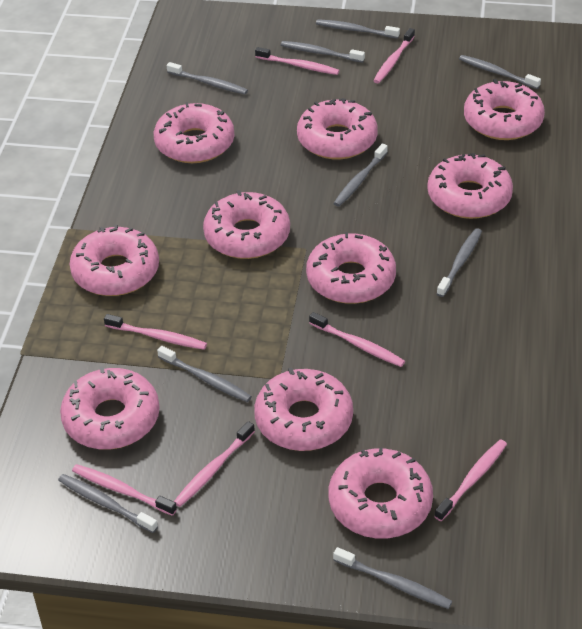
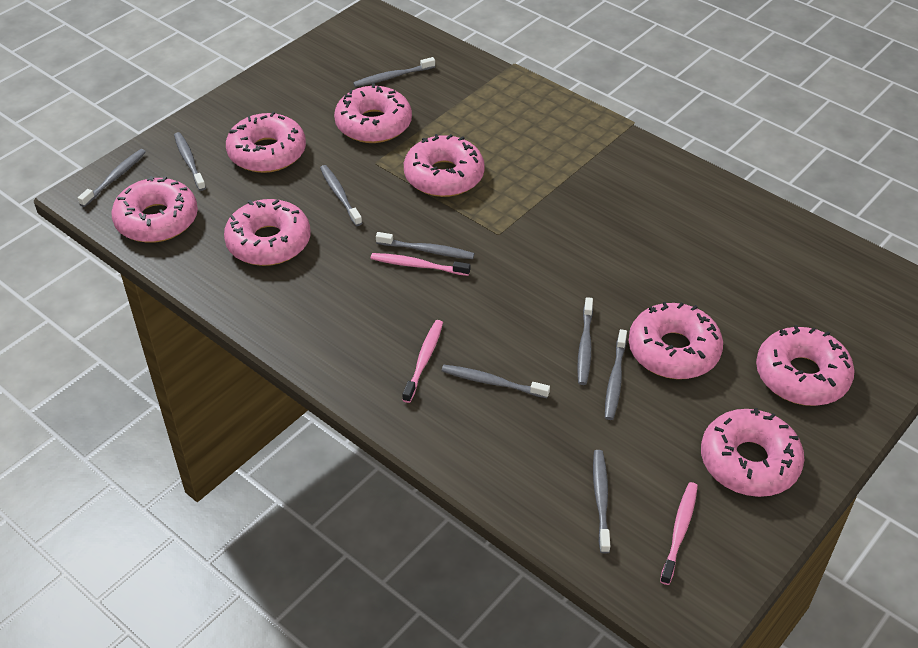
pink donut: 10 -> 8
pink toothbrush: 7 -> 3

